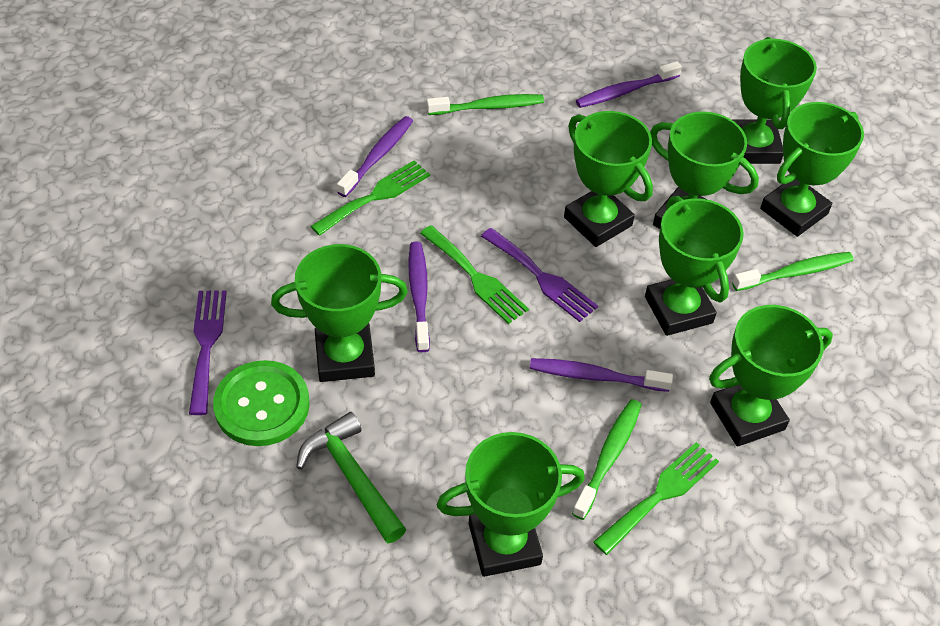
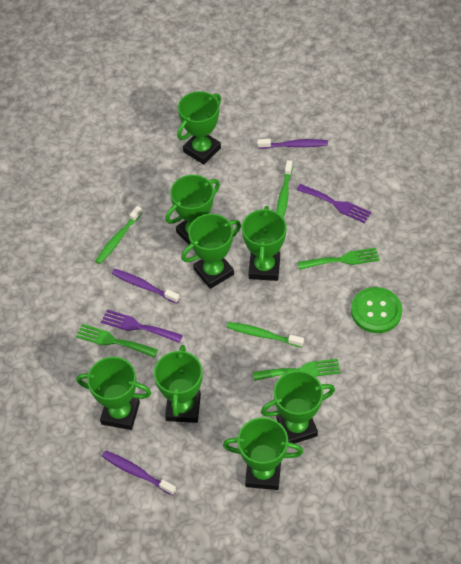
green hammer: 1 -> 0
purple toothbrush: 4 -> 3

